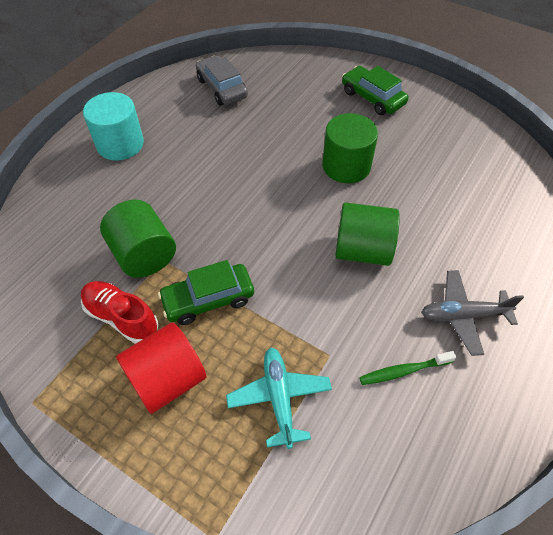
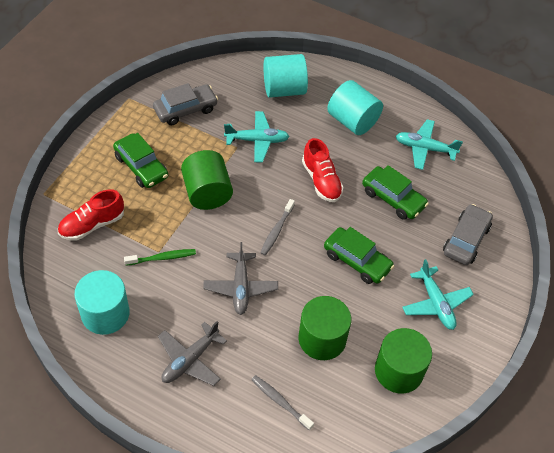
green car: 2 -> 3
grey car: 1 -> 2
grey plane: 1 -> 2
grey toothbrush: 0 -> 2
red cylinder: 1 -> 0
red shoe: 1 -> 2
turquoise cylinder: 1 -> 3
turquoise plane: 1 -> 3

